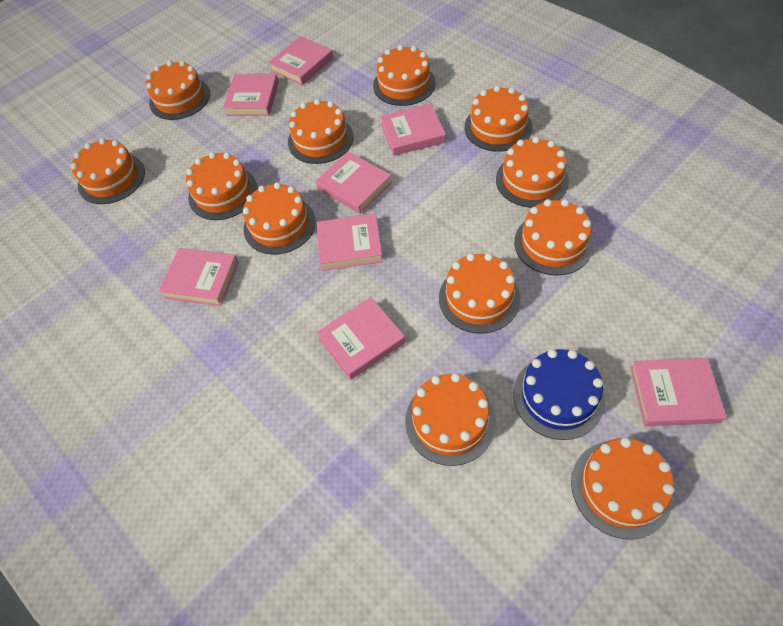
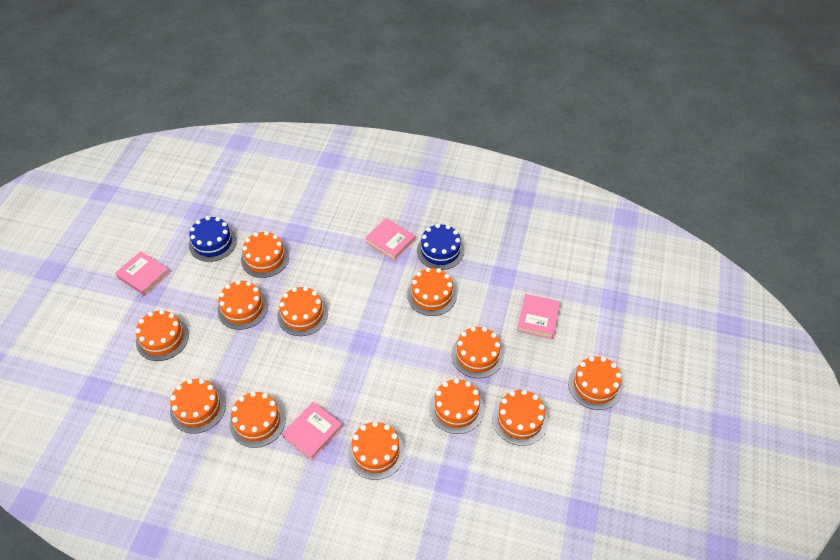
blue cake: 1 -> 2
pink book: 8 -> 4

